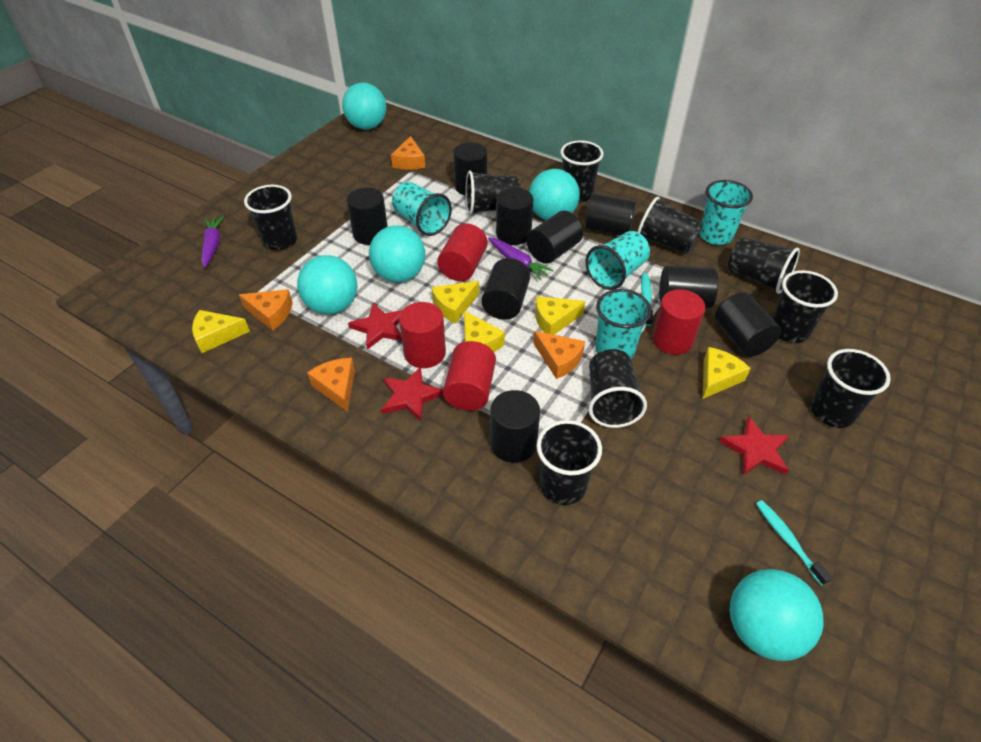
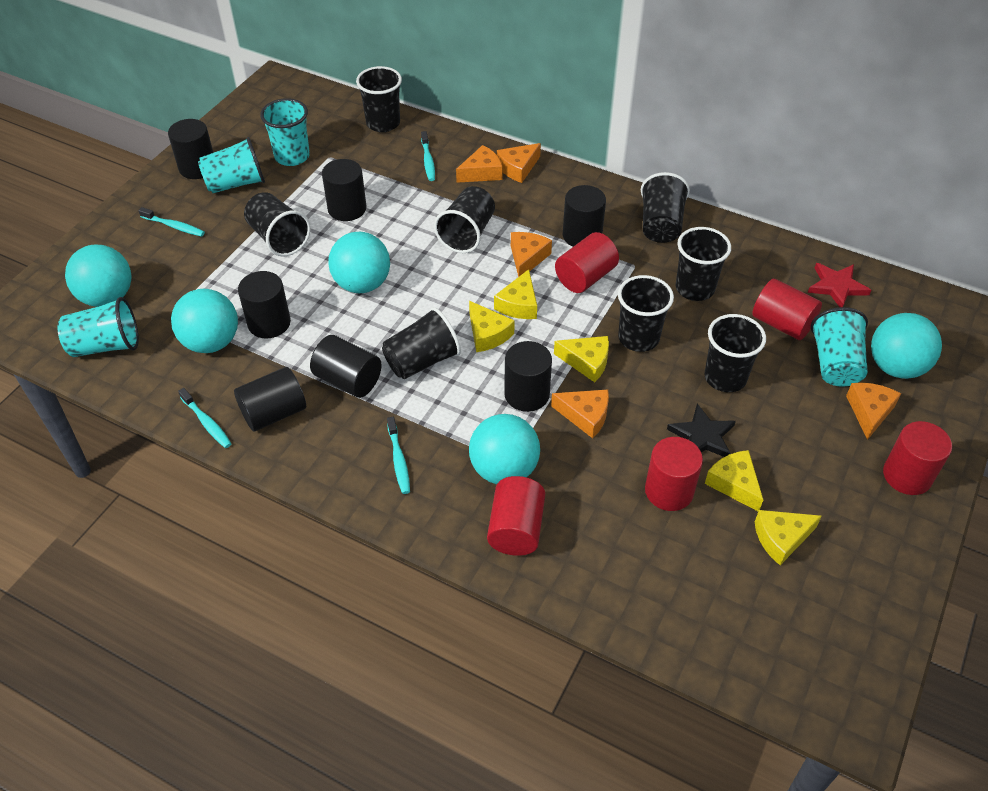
black cup: 9 -> 8
black cylinder: 9 -> 7
black star: 0 -> 1
orange cheese: 4 -> 5
purple carrot: 2 -> 0
red cylinder: 4 -> 5
red star: 3 -> 1
turquoise toothbrush: 2 -> 4

